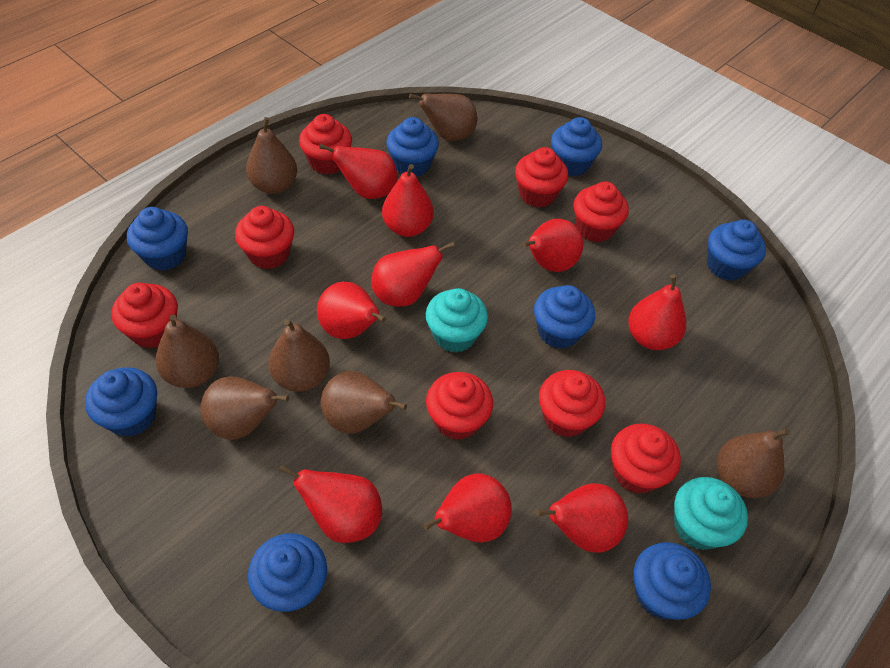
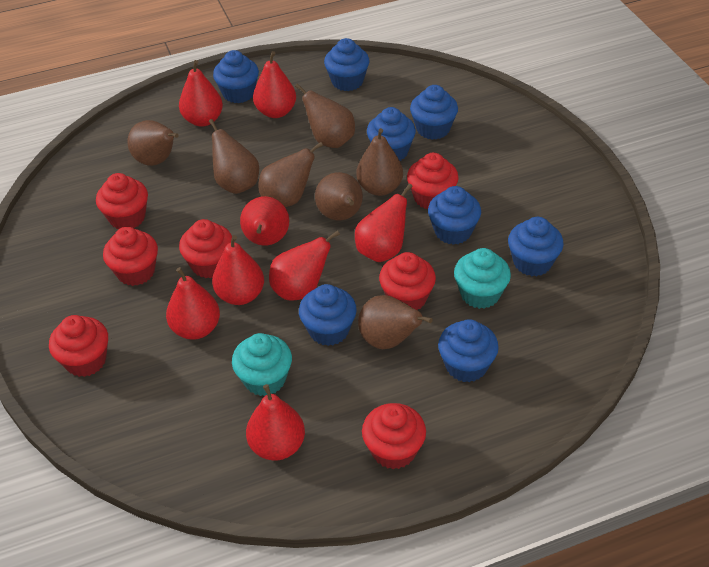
red cupcake: 8 -> 7
red pear: 9 -> 8

